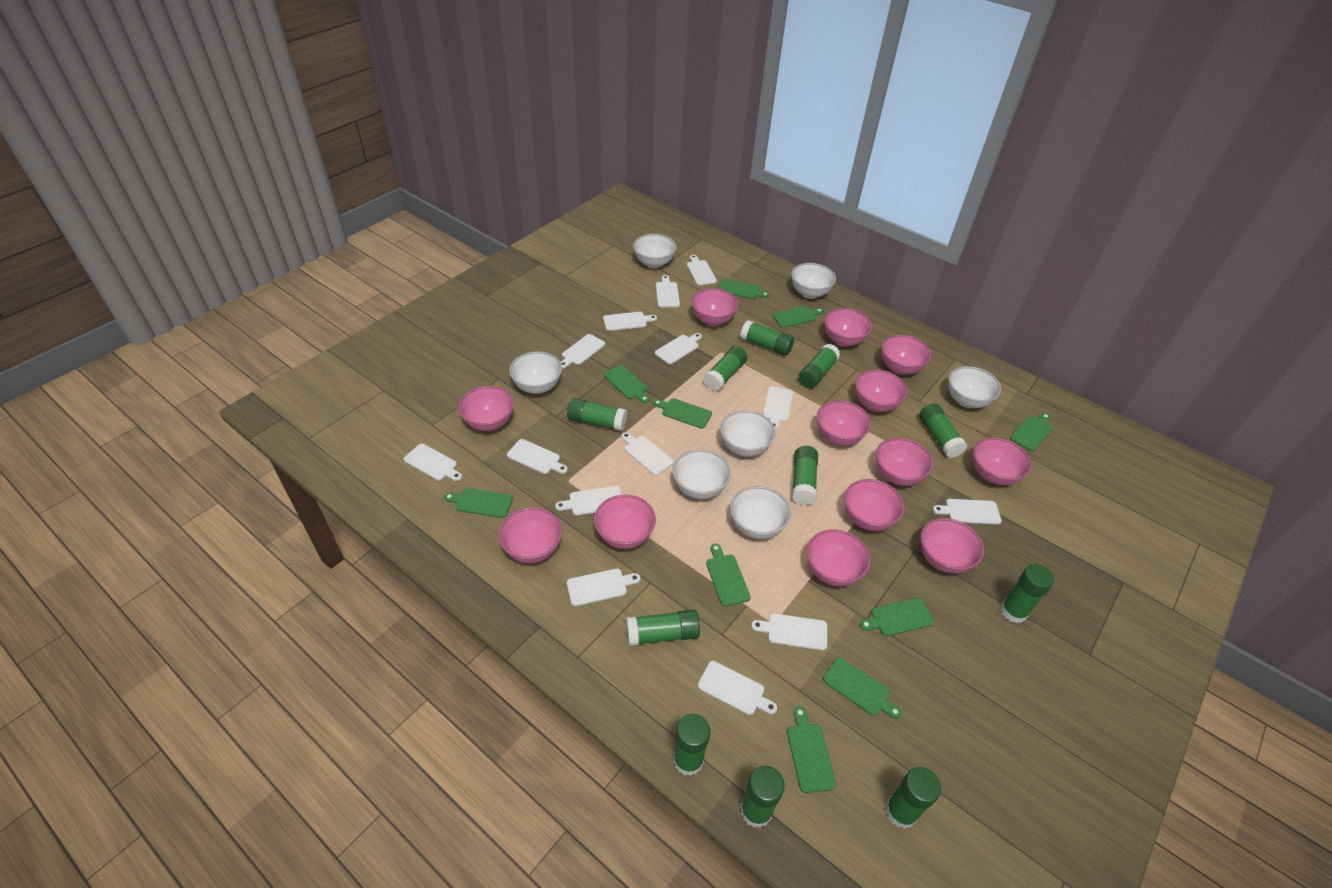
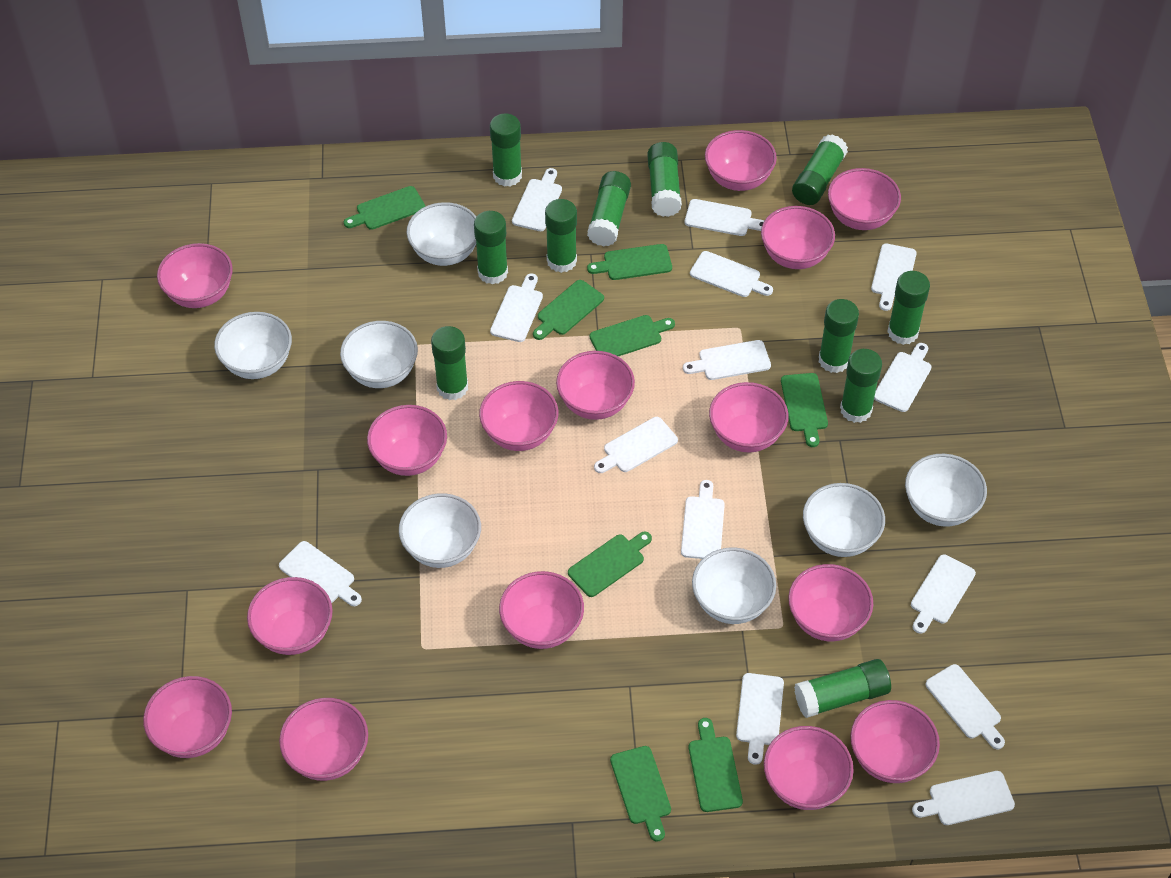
green cutting board: 10 -> 8
pink bowl: 13 -> 15

